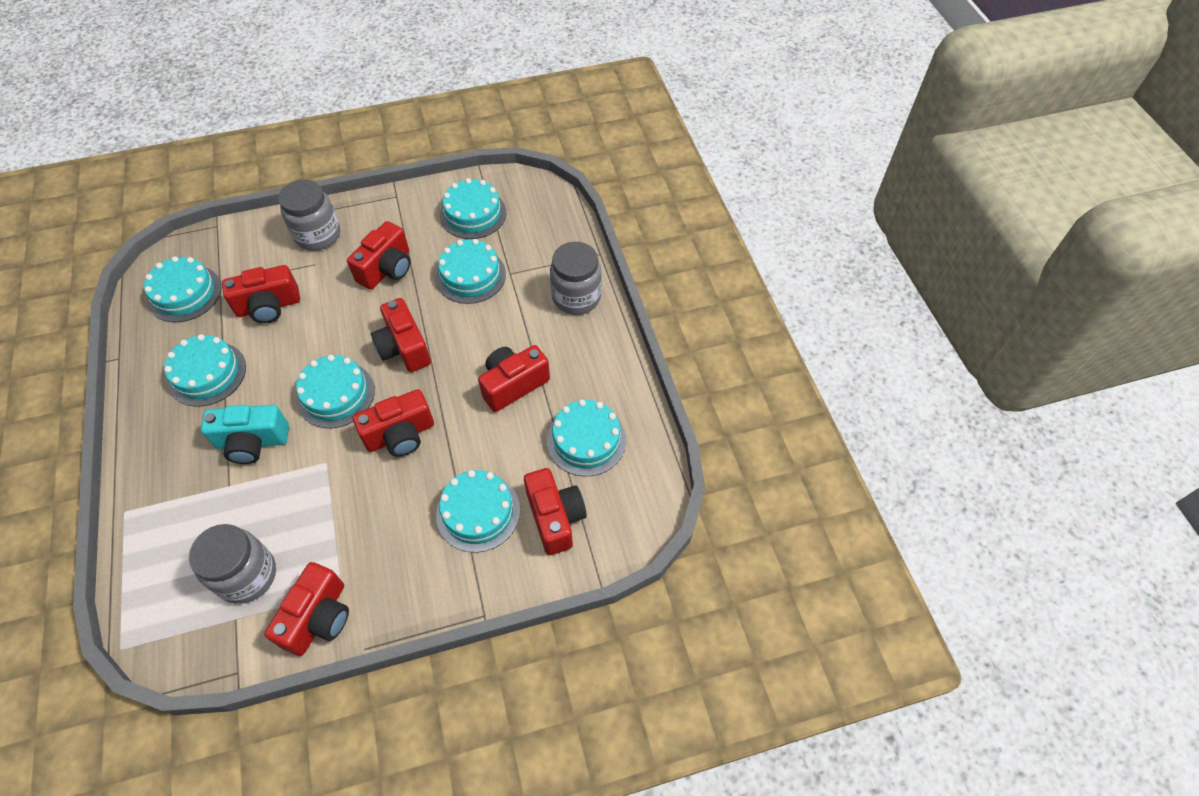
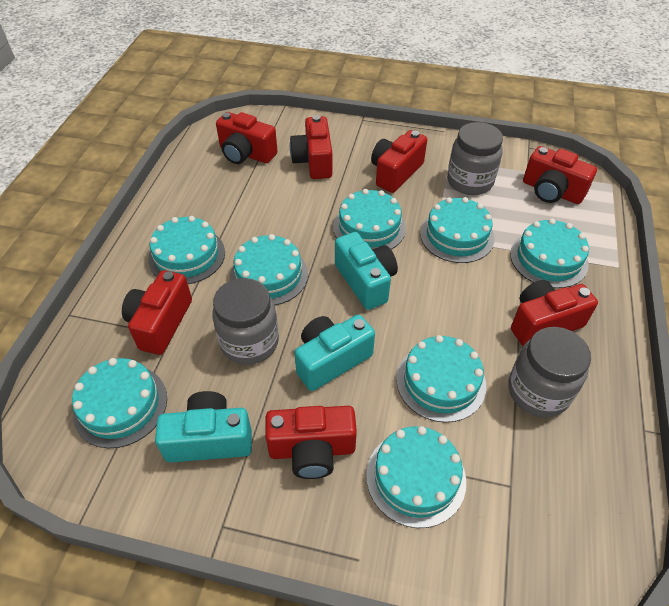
turquoise cake: 7 -> 8
turquoise camera: 1 -> 3

